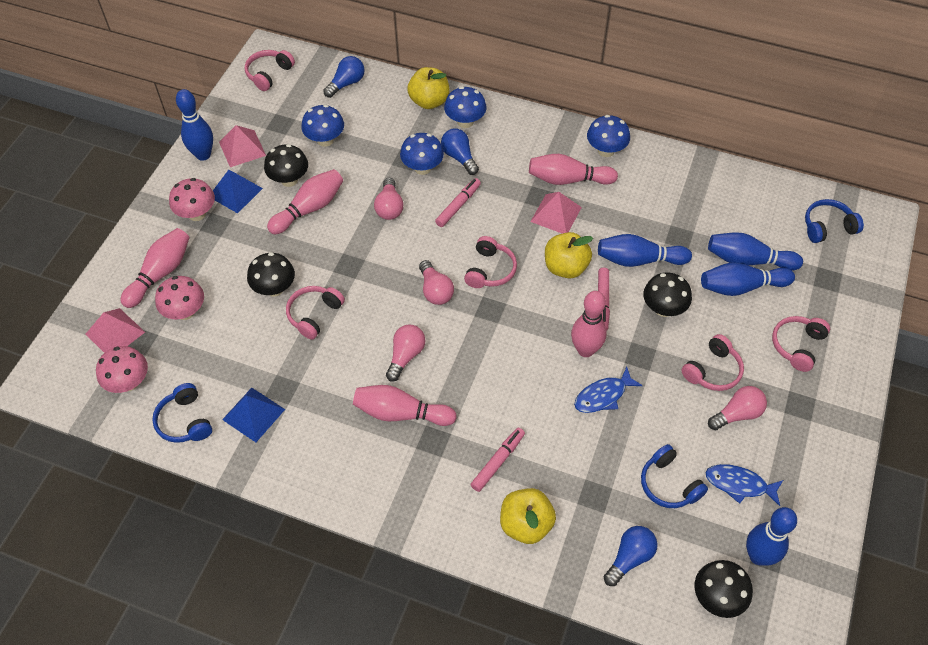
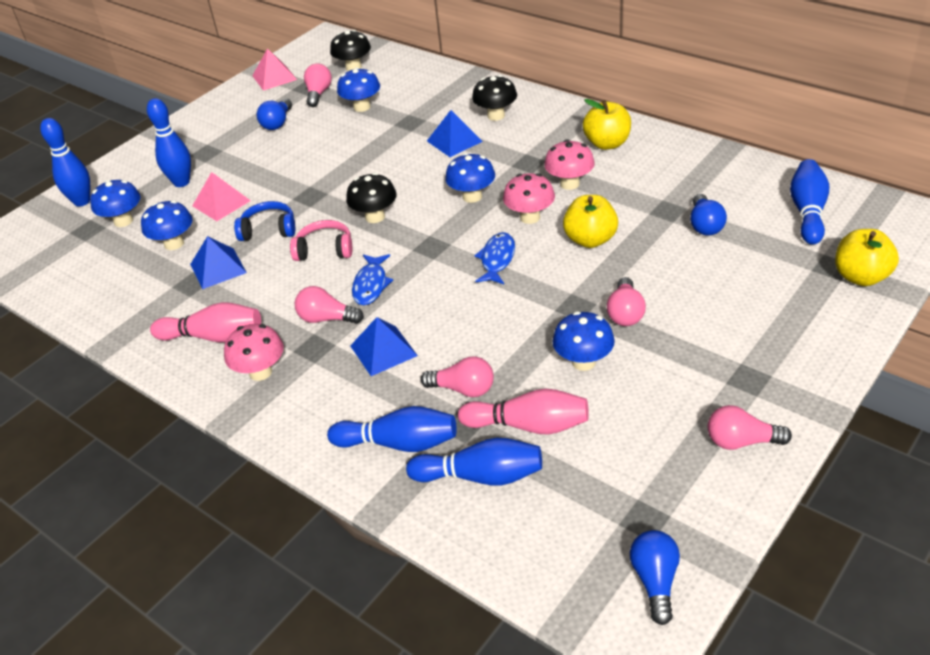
black mushroom: 4 -> 3
blue headphones: 3 -> 1
blue mushroom: 4 -> 5
blue pyramid: 2 -> 3
pink bowling pin: 5 -> 2
pink headphones: 5 -> 1
pink light bulb: 4 -> 5
pink marker: 3 -> 0
pink pyramid: 3 -> 2

